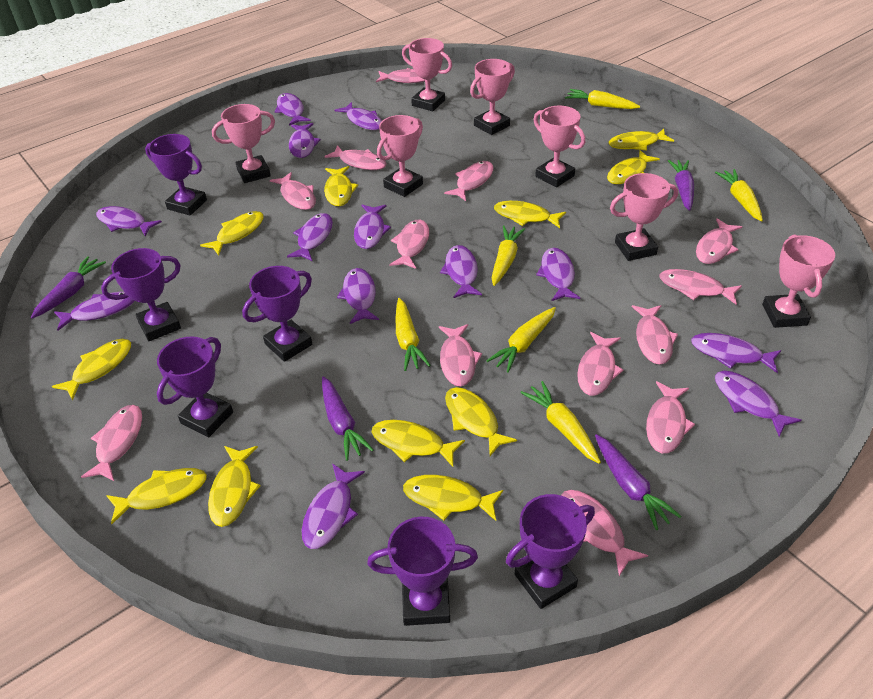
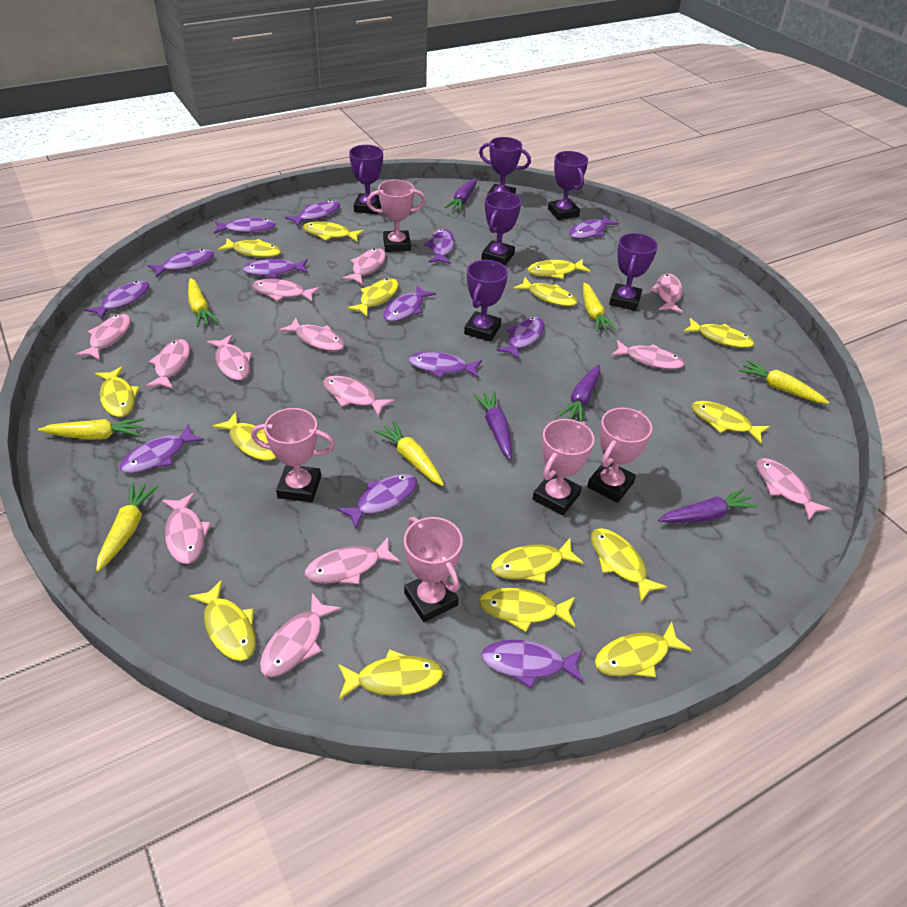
pink trophy: 7 -> 5
yellow fish: 11 -> 15

